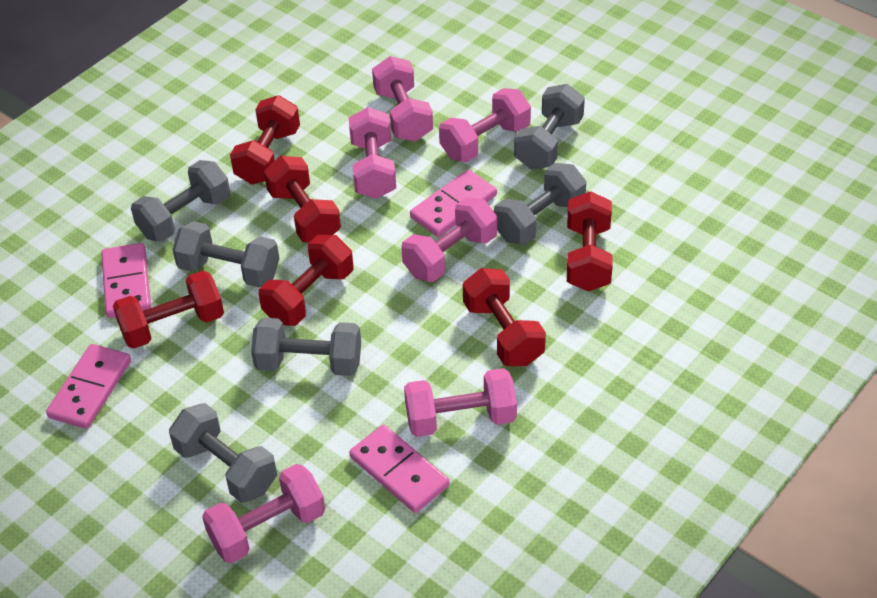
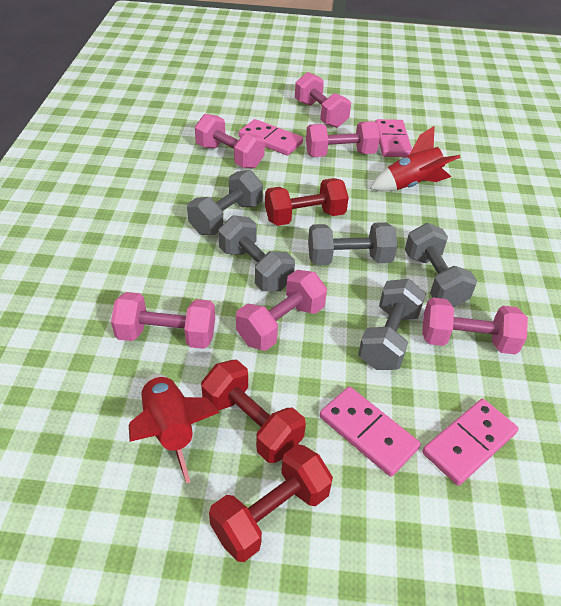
grey dumbbell: 6 -> 5
red dumbbell: 6 -> 3
red rocket: 0 -> 2

